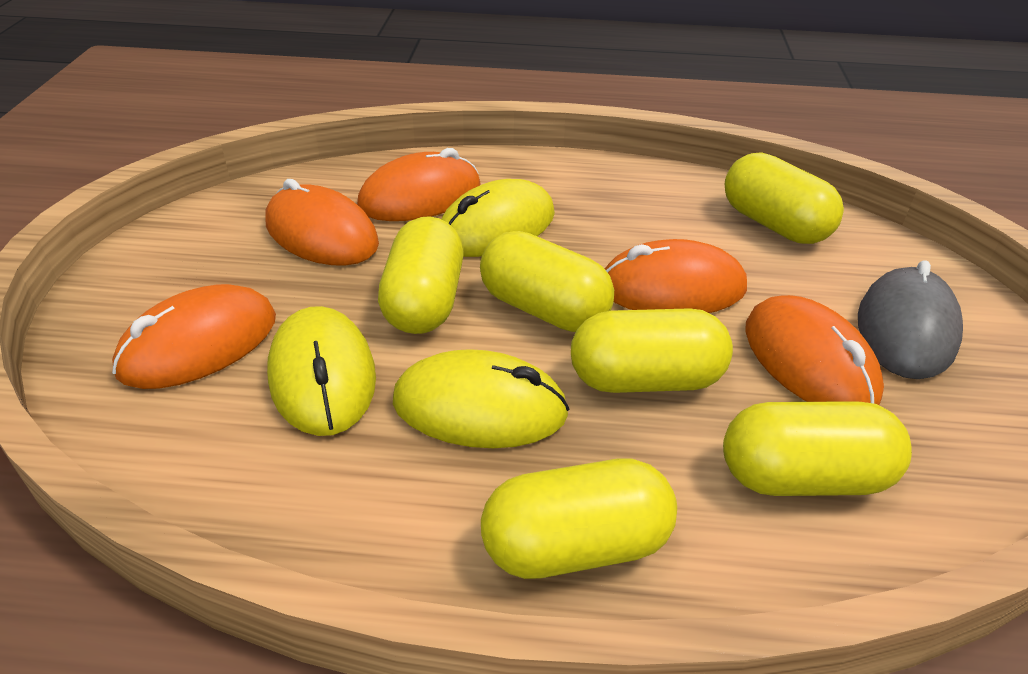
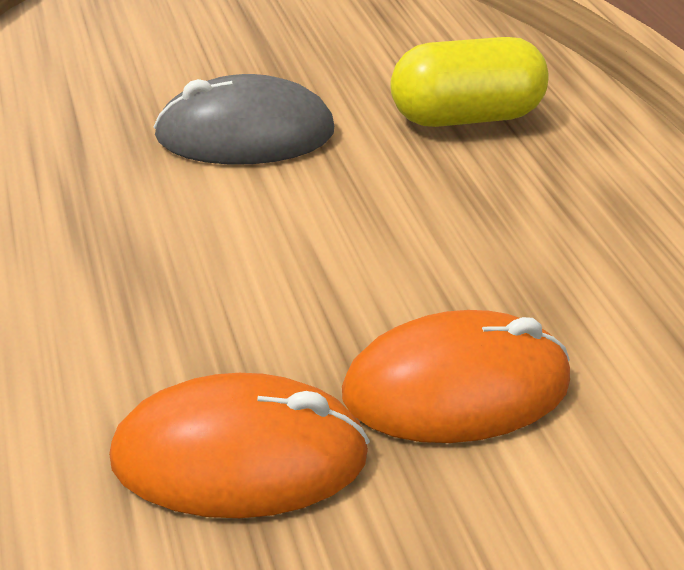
orange mouse: 5 -> 2
yellow capsule: 6 -> 1
yellow mouse: 3 -> 0

